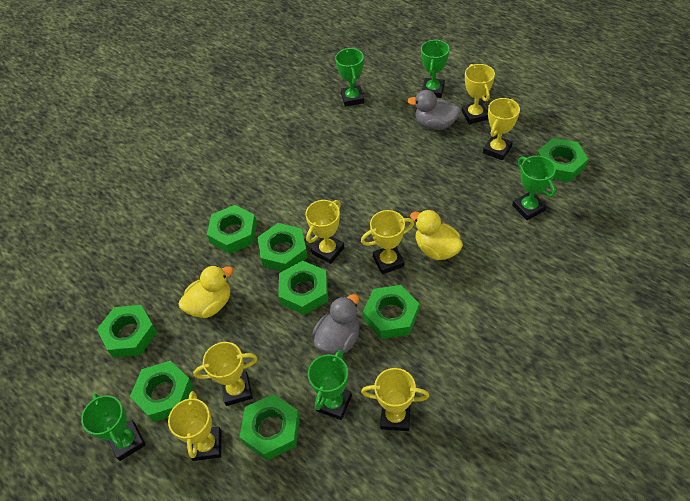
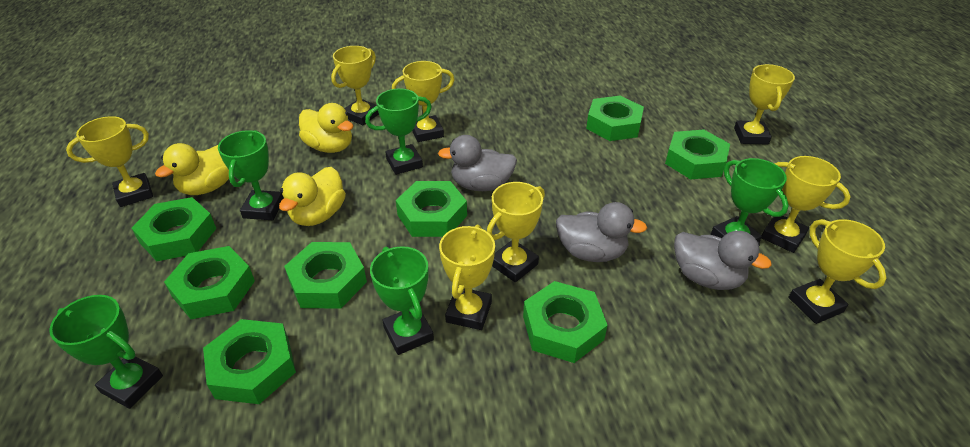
grey duck: 2 -> 3
yellow duck: 2 -> 3
yellow trophy: 7 -> 8

